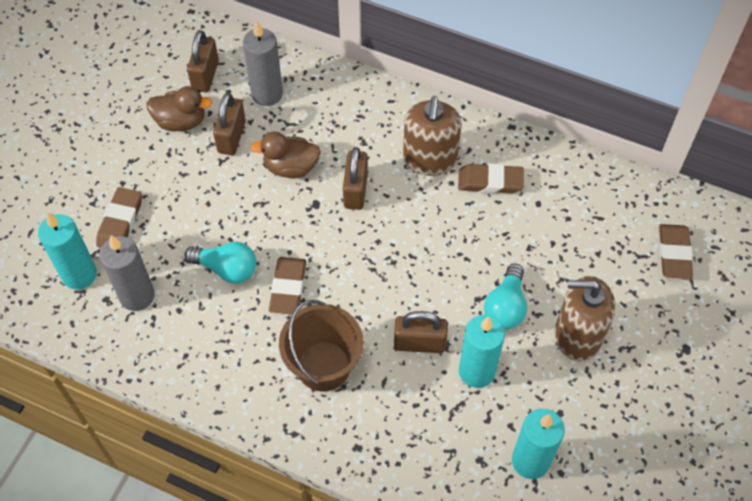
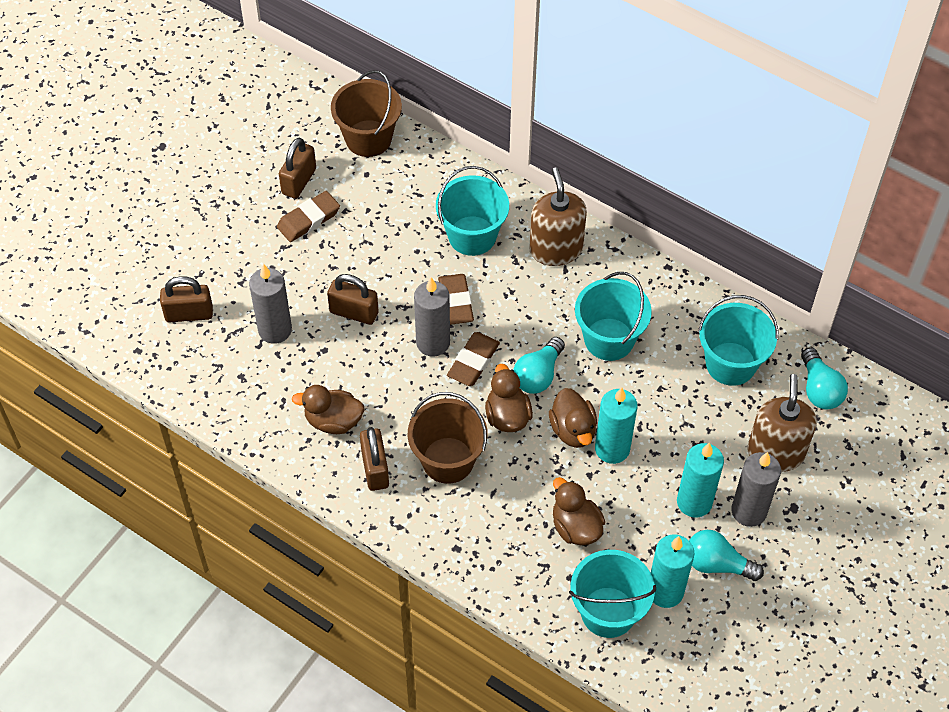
brown bucket: 1 -> 2
brown duck: 2 -> 4
brown eraser: 4 -> 3
grey candle: 2 -> 3
turquoise bucket: 0 -> 4
turquoise light bulb: 2 -> 3

